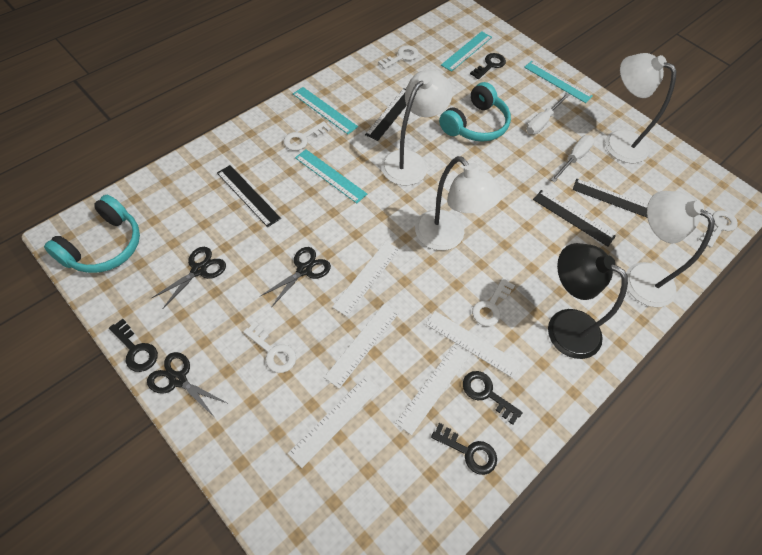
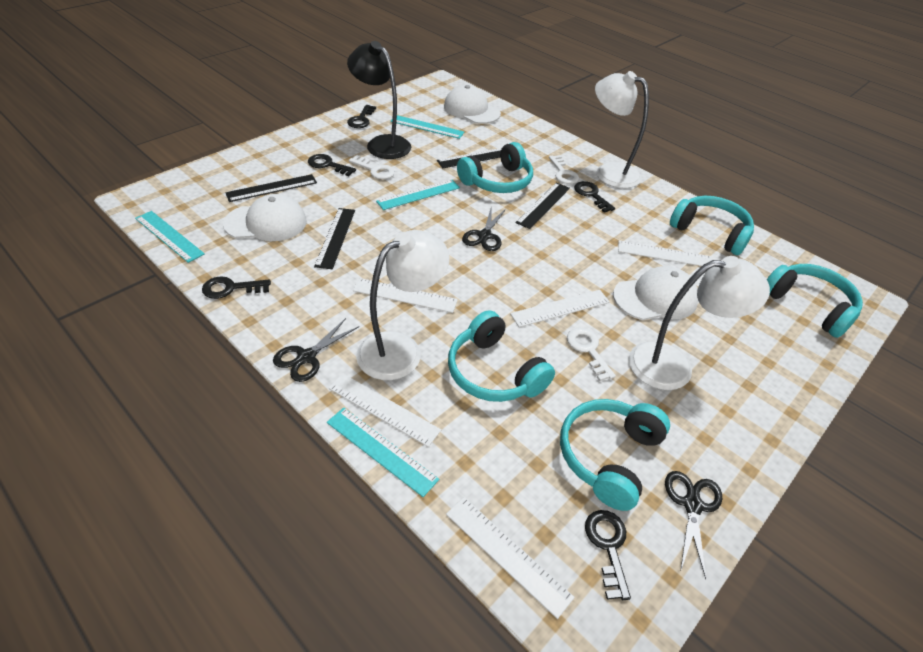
black key: 4 -> 5
turquoise headphones: 2 -> 5
white cap: 0 -> 3
white key: 5 -> 3
white lamp: 4 -> 3
white screwdriver: 2 -> 0

